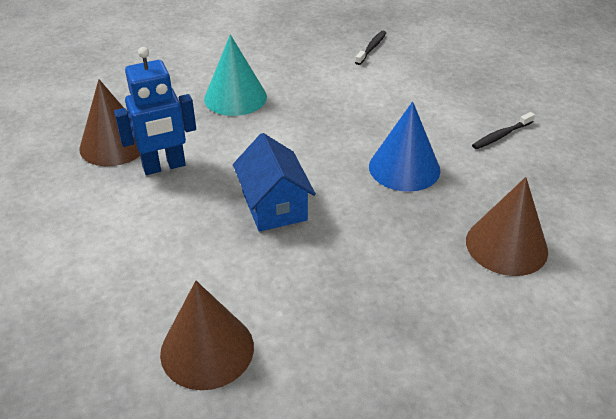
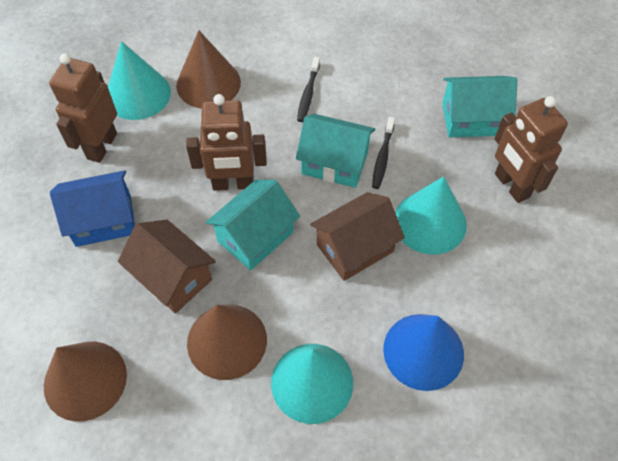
blue robot: 1 -> 0
brown house: 0 -> 2
brown robot: 0 -> 3
turquoise cone: 1 -> 3
turquoise house: 0 -> 3

